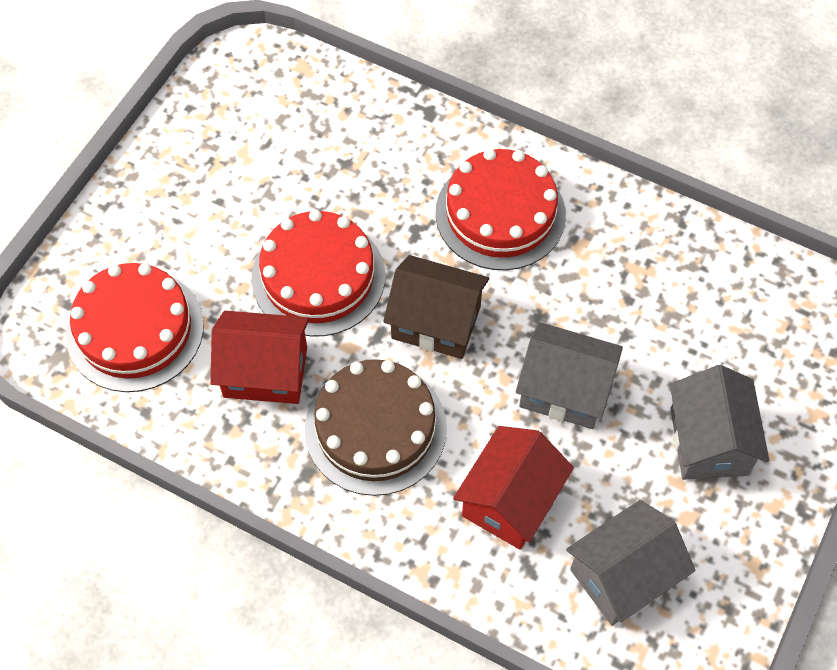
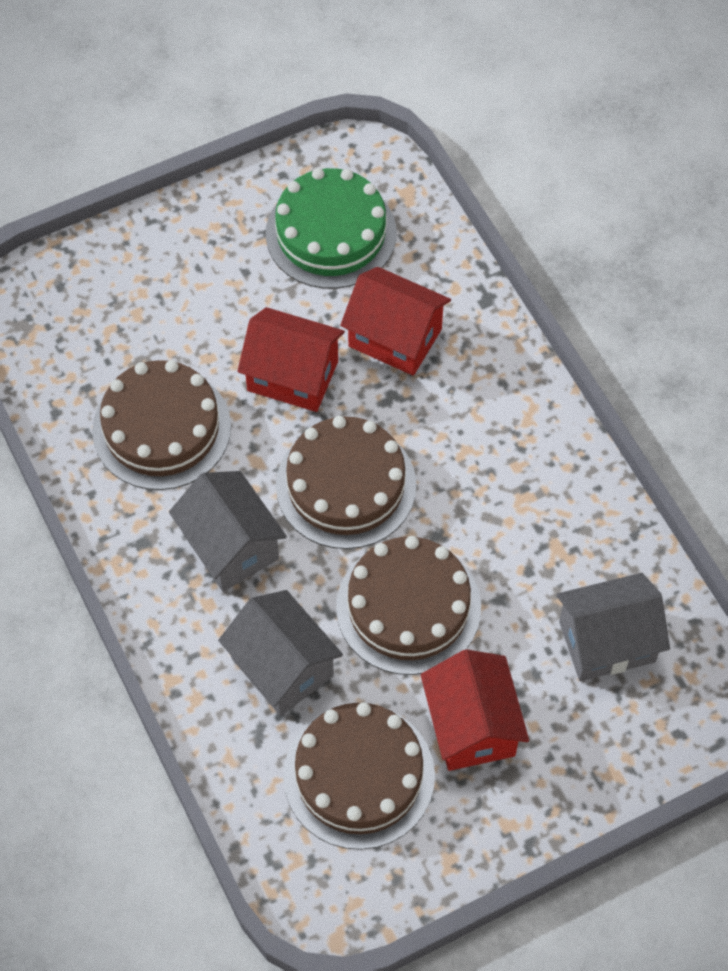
brown cake: 1 -> 4
brown house: 1 -> 0
green cake: 0 -> 1
red cake: 3 -> 0
red house: 2 -> 3

